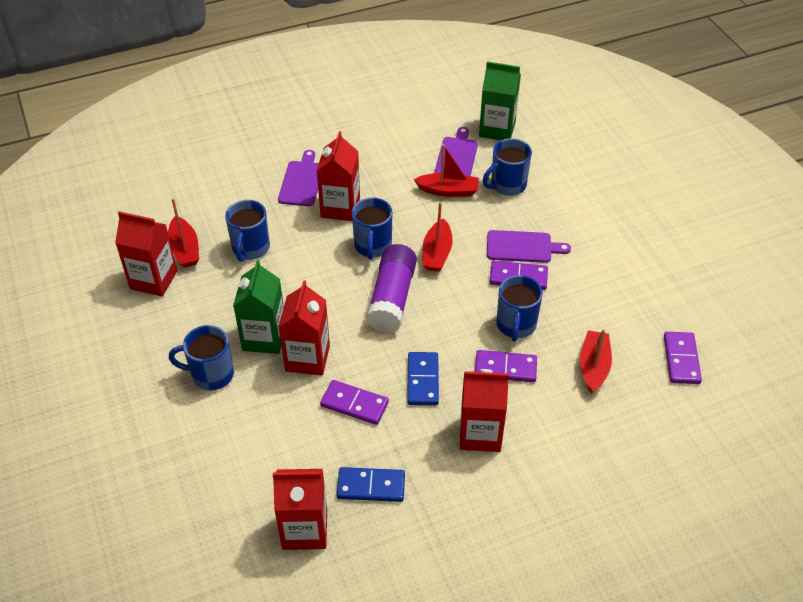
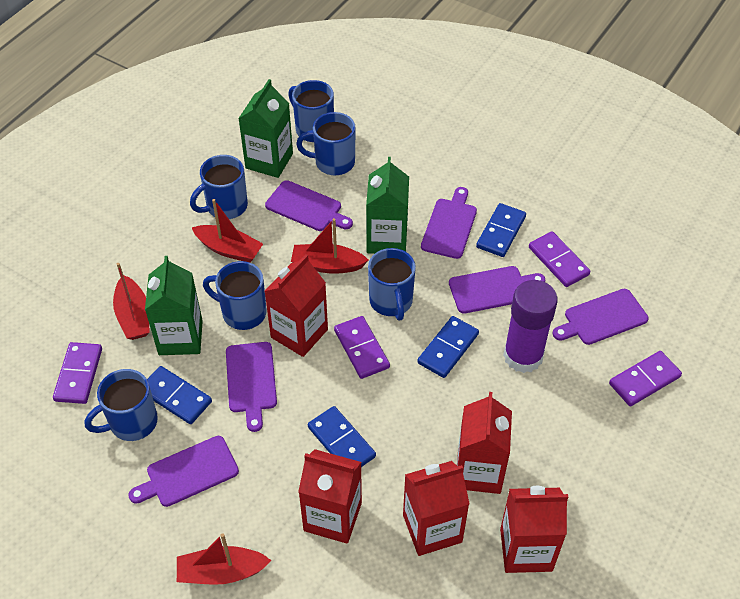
blue domino: 2 -> 4
blue mug: 5 -> 6
green carton: 2 -> 3
purple cutting board: 3 -> 6

